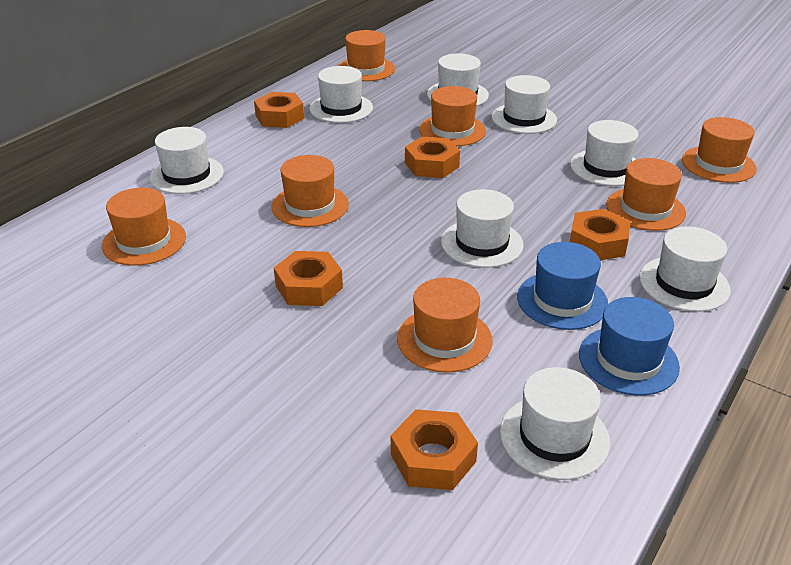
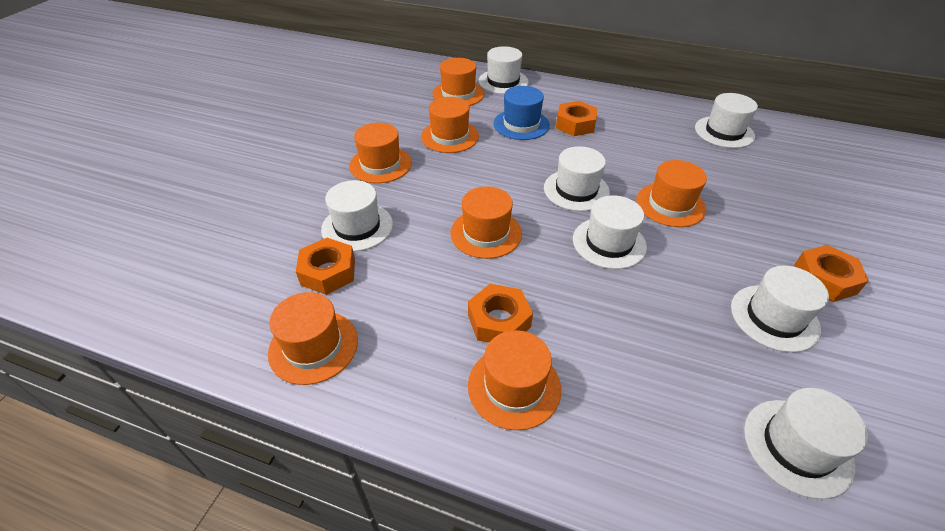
blue hat: 2 -> 1
orange nut: 5 -> 4
white hat: 8 -> 7

